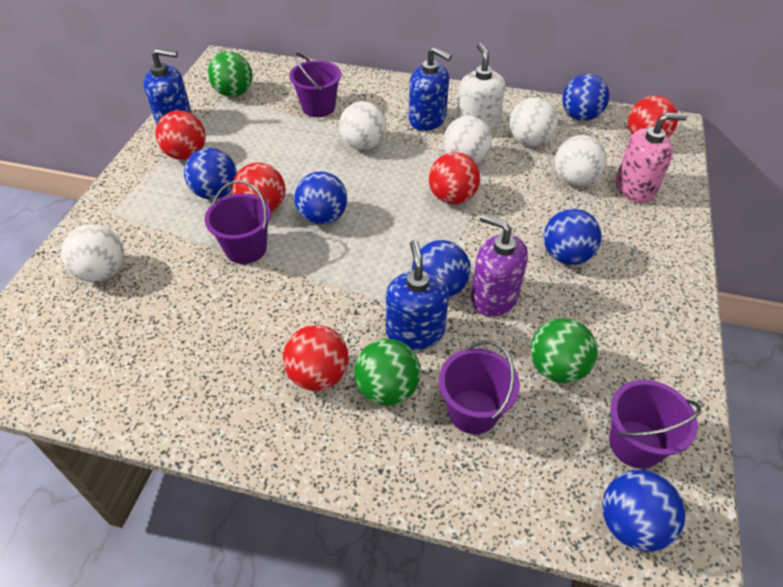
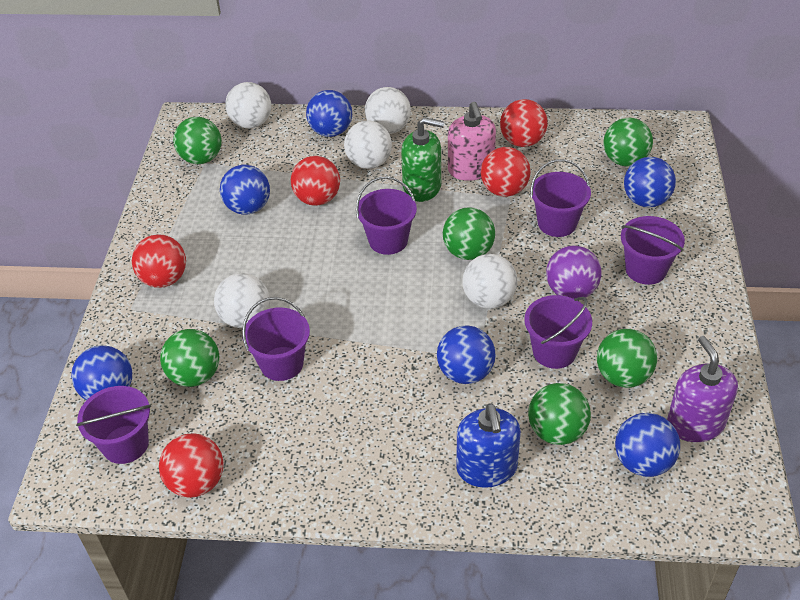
blue soap dispenser: 3 -> 1
green ball: 3 -> 6
green soap dispenser: 0 -> 1
purple ball: 0 -> 1
purple bucket: 4 -> 6
white soap dispenser: 1 -> 0

